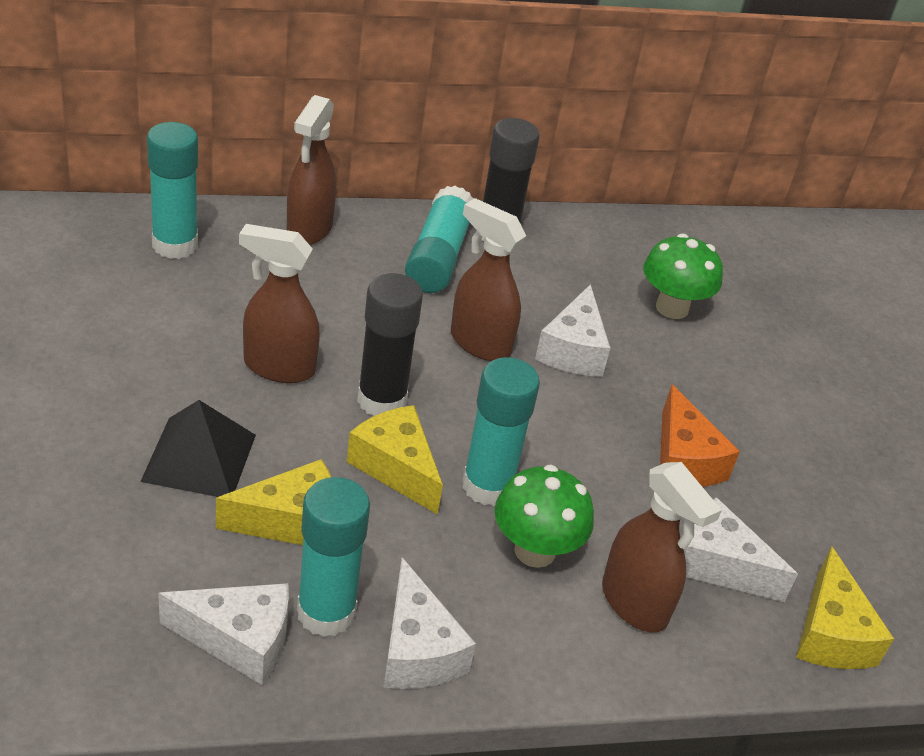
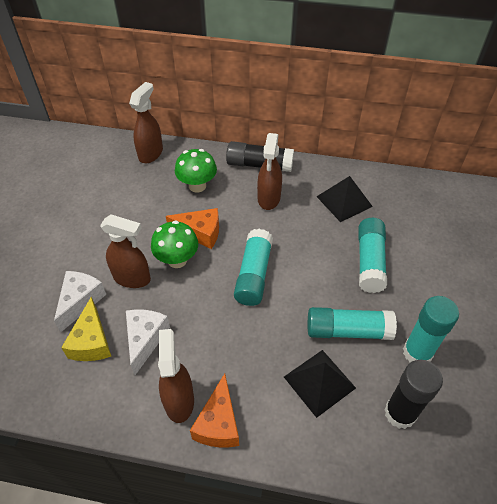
black pyramid: 1 -> 2
orange cheese: 1 -> 2
white cheese: 4 -> 2
yellow cheese: 3 -> 1

